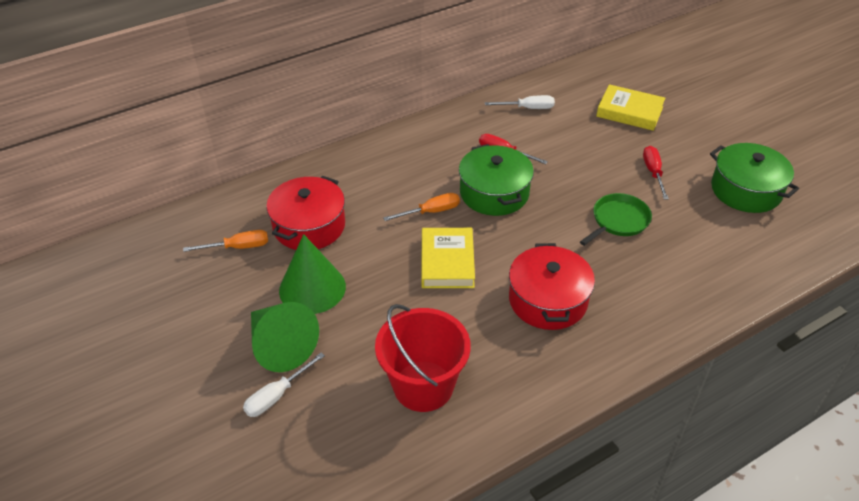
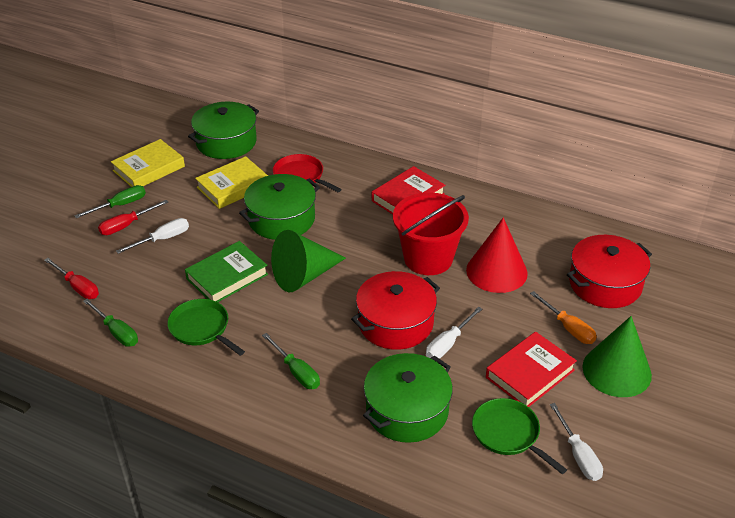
green book: 0 -> 1
green pan: 1 -> 2
green pot: 2 -> 3
green screwdriver: 0 -> 3
orange screwdriver: 2 -> 1
red book: 0 -> 2
red cone: 0 -> 1
red pan: 0 -> 1
white screwdriver: 2 -> 3

